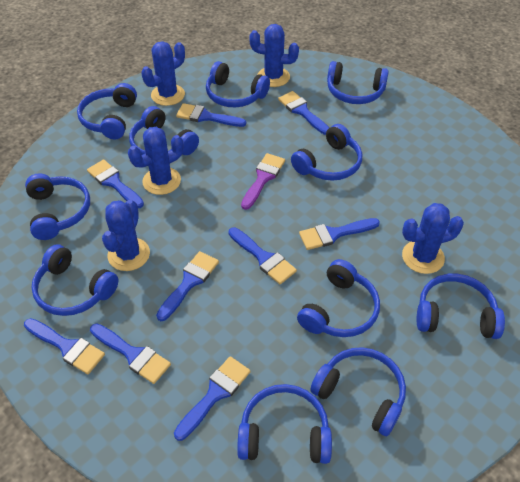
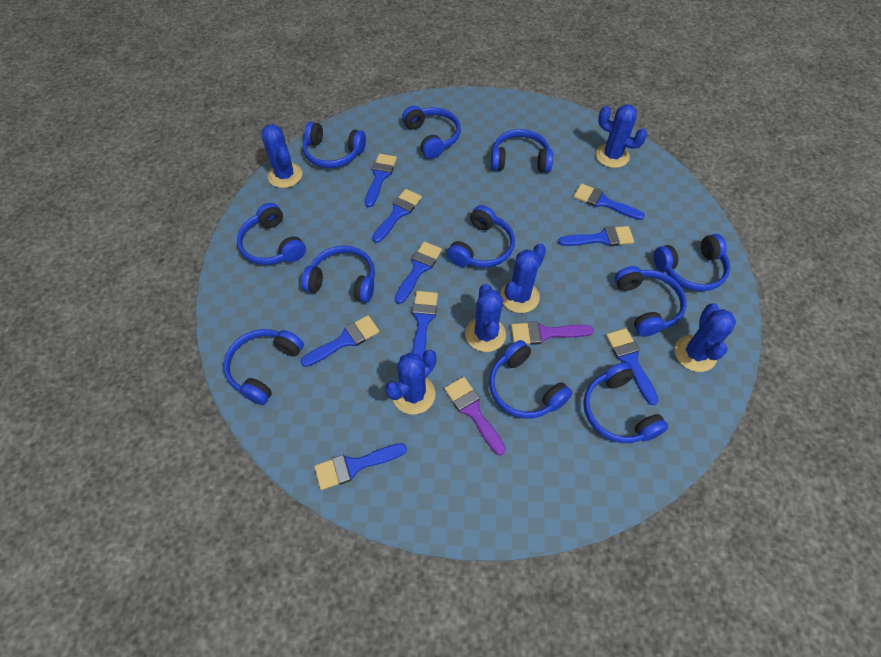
blue cactus: 5 -> 6
purple brush: 1 -> 2

